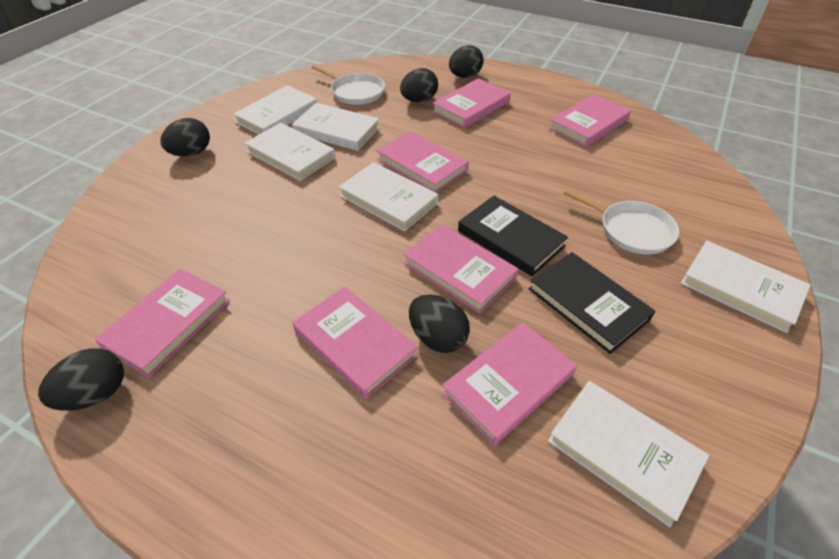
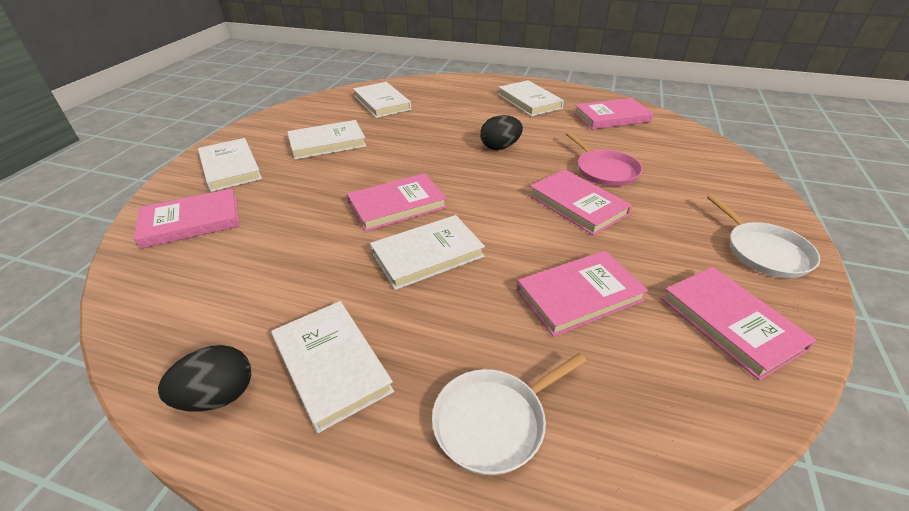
black book: 2 -> 0
black egg: 5 -> 2
pink book: 7 -> 6
pink pan: 0 -> 1

